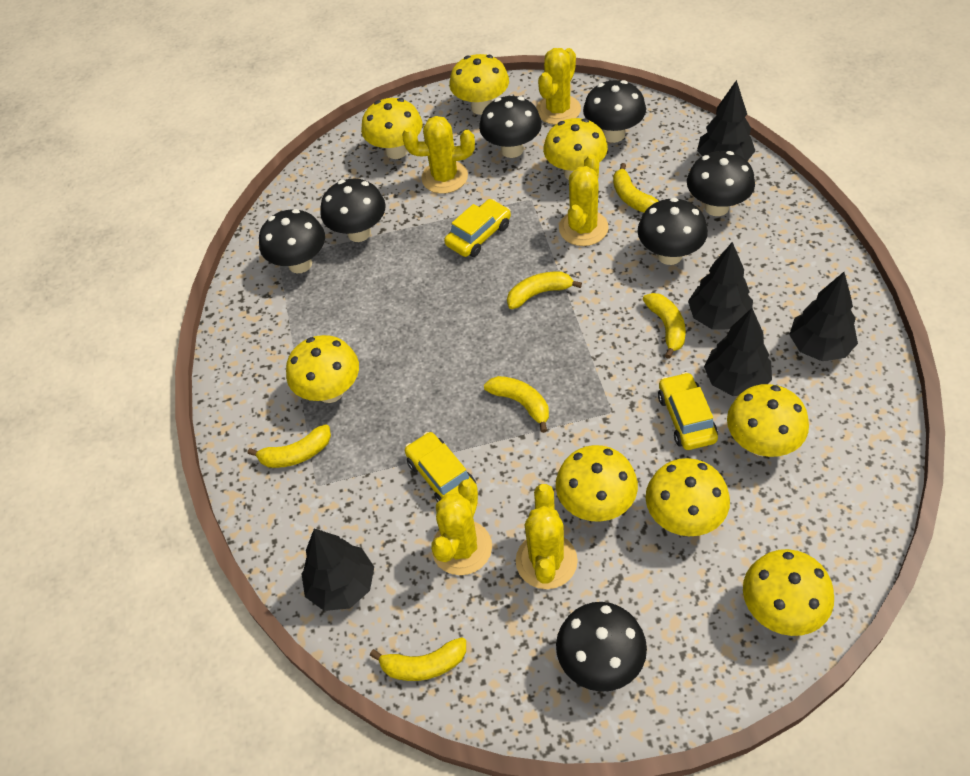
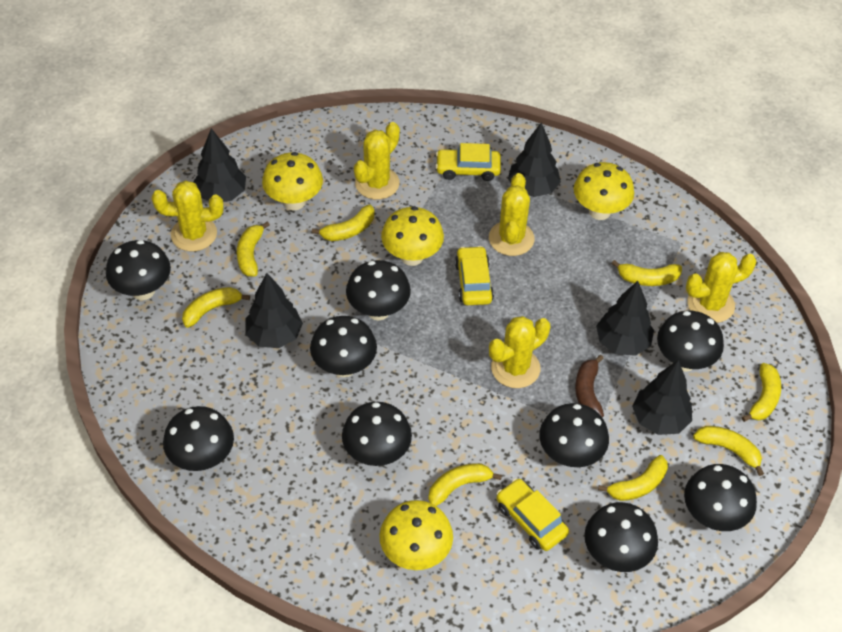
black mushroom: 7 -> 9
brown banana: 0 -> 1
yellow banana: 6 -> 8
yellow mushroom: 8 -> 4

